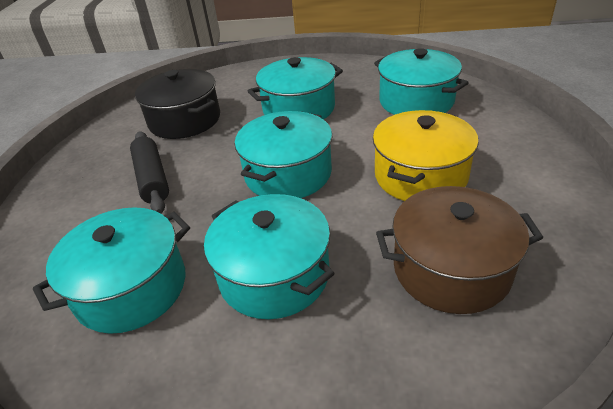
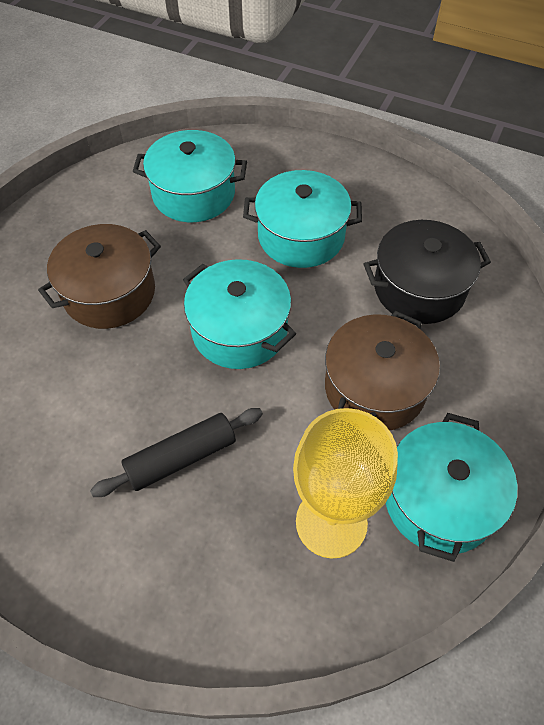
brown pot: 1 -> 2
turquoise pot: 5 -> 4
yellow goblet: 0 -> 1
yellow pot: 1 -> 0

